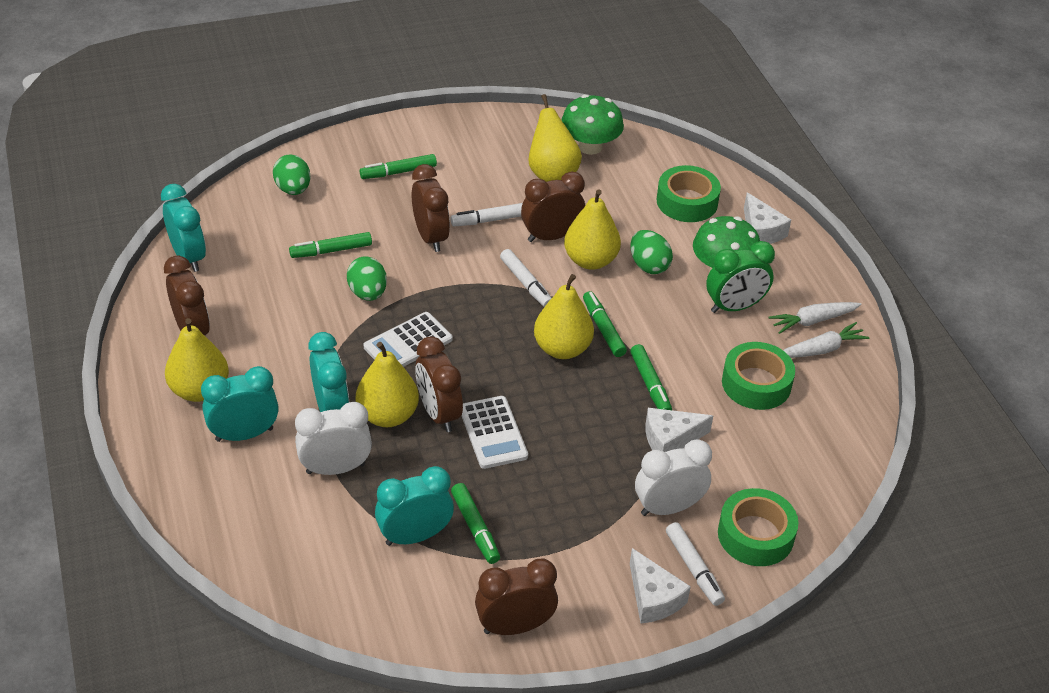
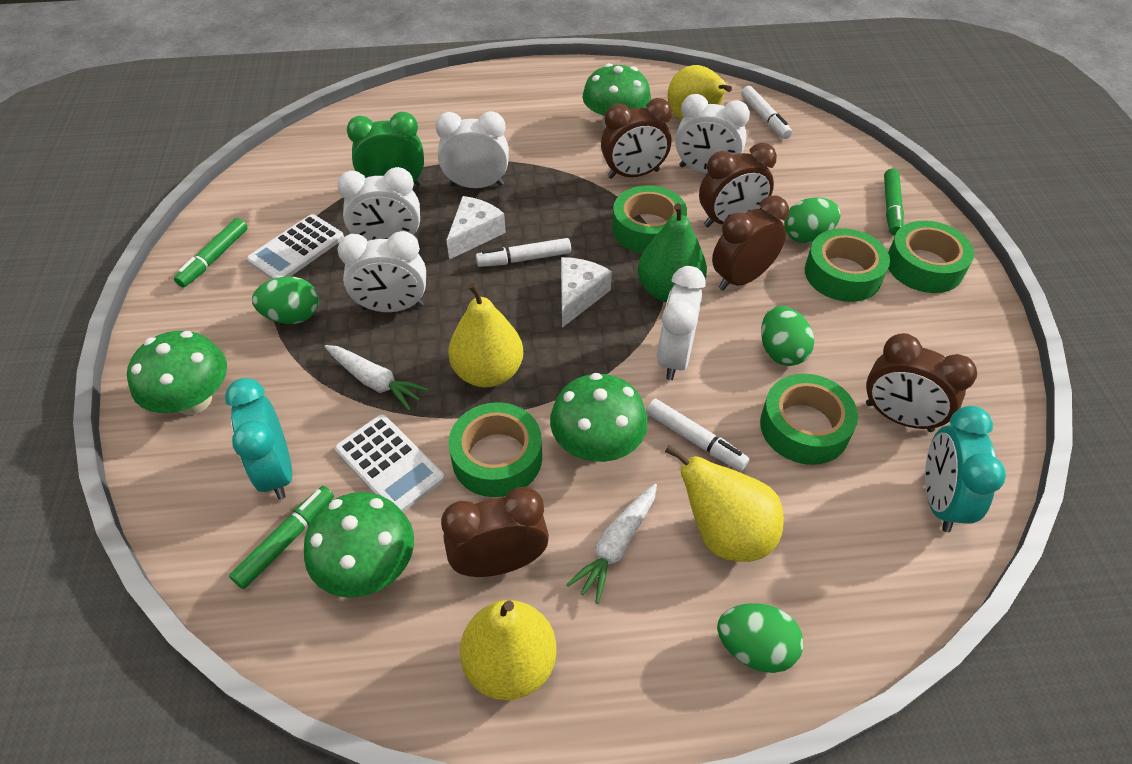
green egg: 3 -> 4
green marker: 5 -> 3
green mushroom: 2 -> 4
green pear: 0 -> 1
green tape: 3 -> 5
turquoise clock: 4 -> 2
white cheese: 3 -> 2
white clock: 2 -> 5
yellow pear: 5 -> 4

